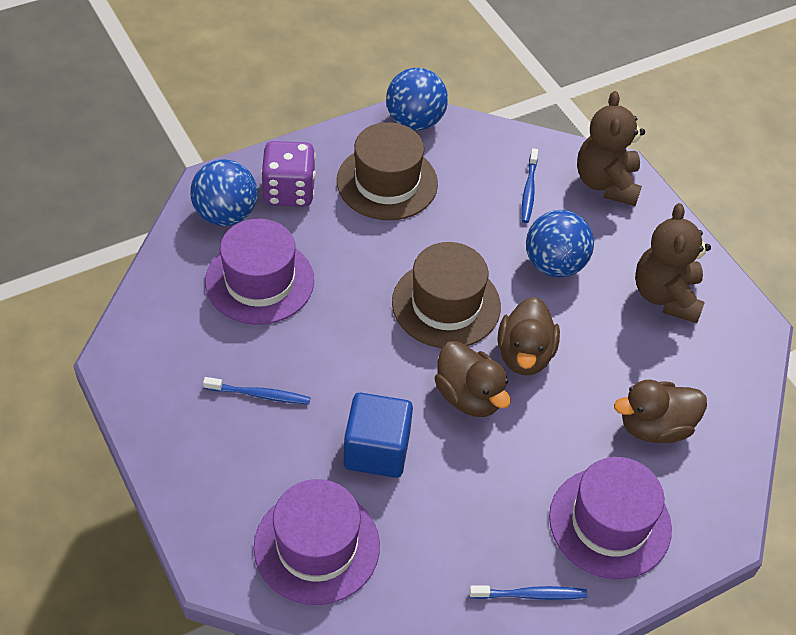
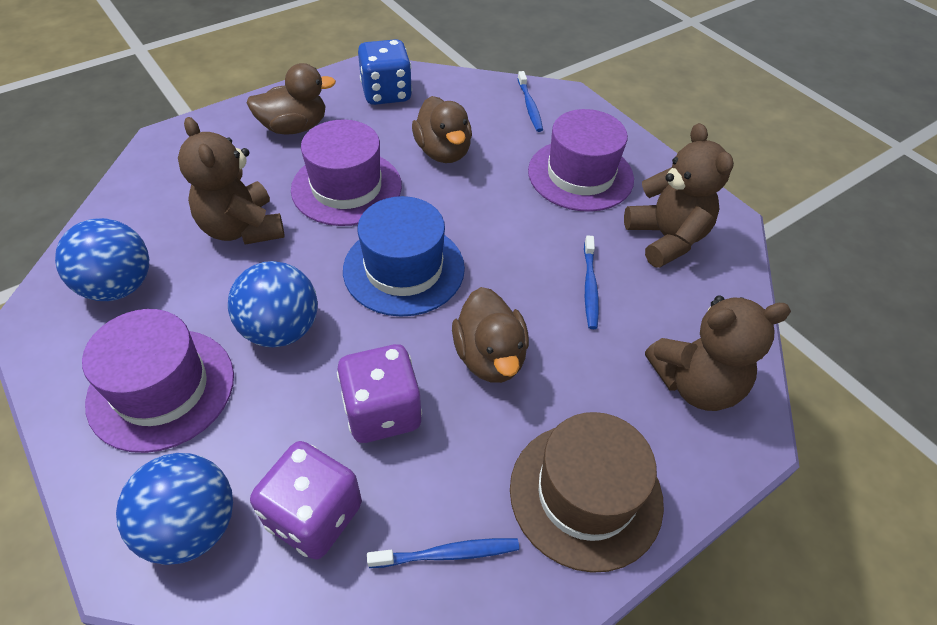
blue cube: 1 -> 0
blue dice: 0 -> 1
blue hat: 0 -> 1
brown hat: 2 -> 1
brown teddy bear: 2 -> 3
purple dice: 1 -> 2

